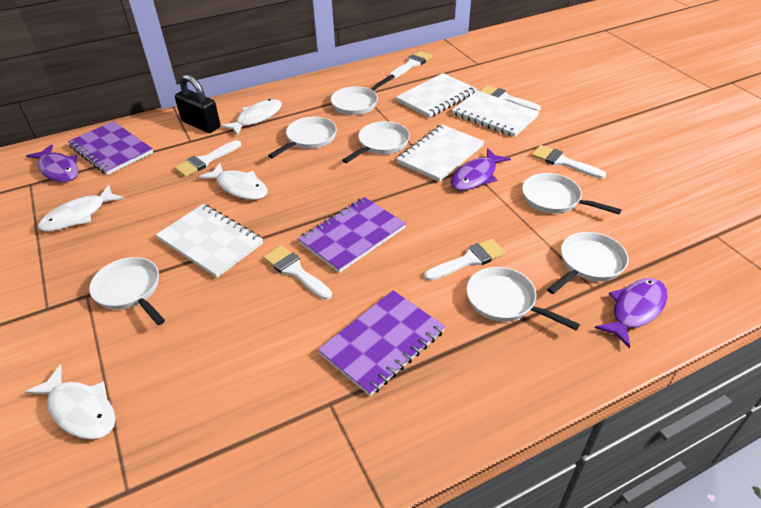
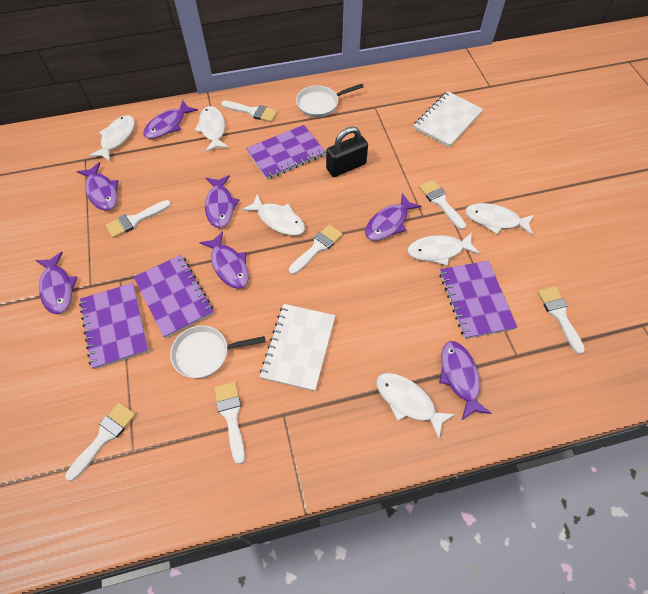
purple fish: 3 -> 7
purple notebook: 3 -> 4
white brush: 6 -> 7
white fish: 4 -> 6
white notebook: 4 -> 2
white pan: 7 -> 2

